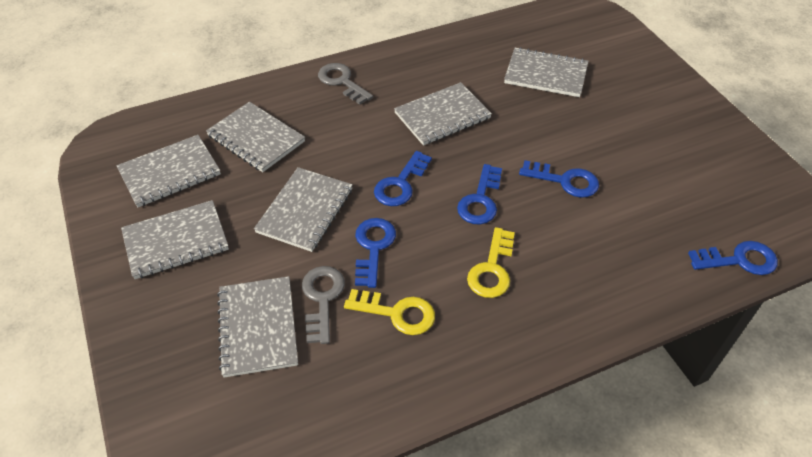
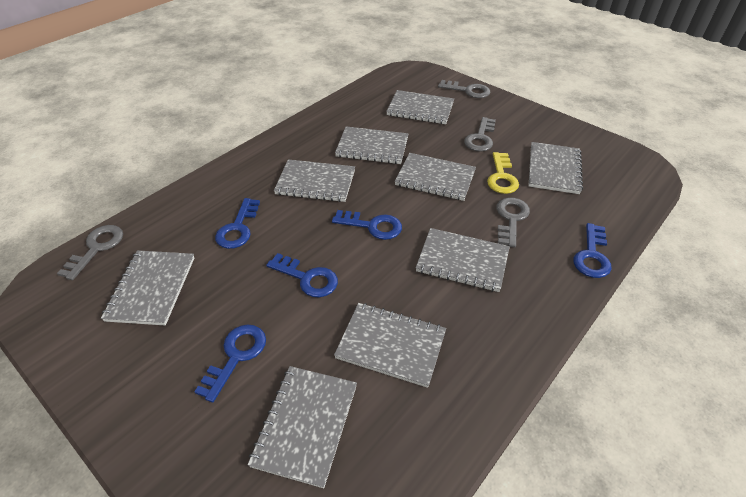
grey key: 2 -> 4
grey notebook: 7 -> 9
yellow key: 2 -> 1

